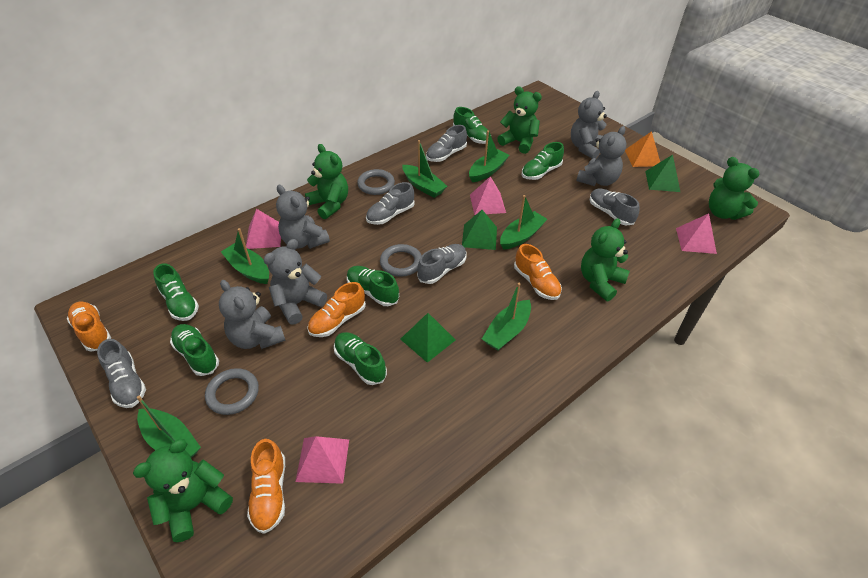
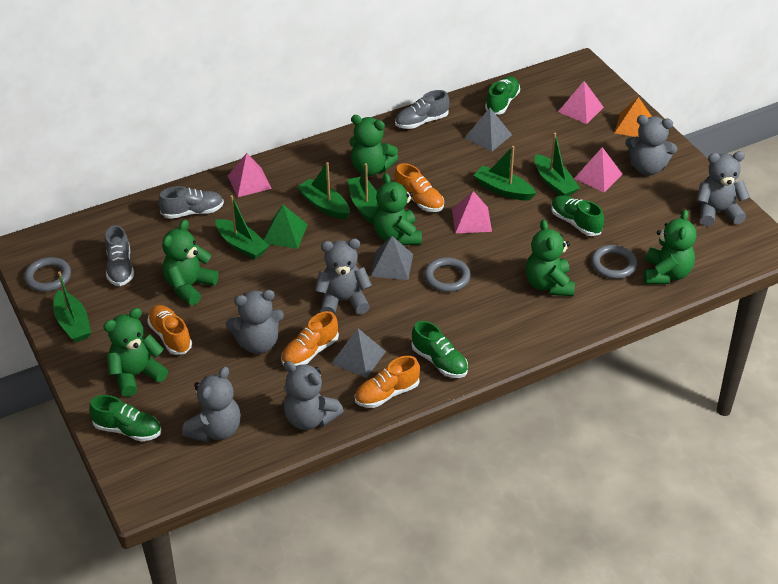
green pyramid: 3 -> 1
green shoe: 6 -> 4
green teddy bear: 5 -> 6
grey pyramid: 0 -> 3
grey shoe: 5 -> 3
grey teddy bear: 5 -> 6

